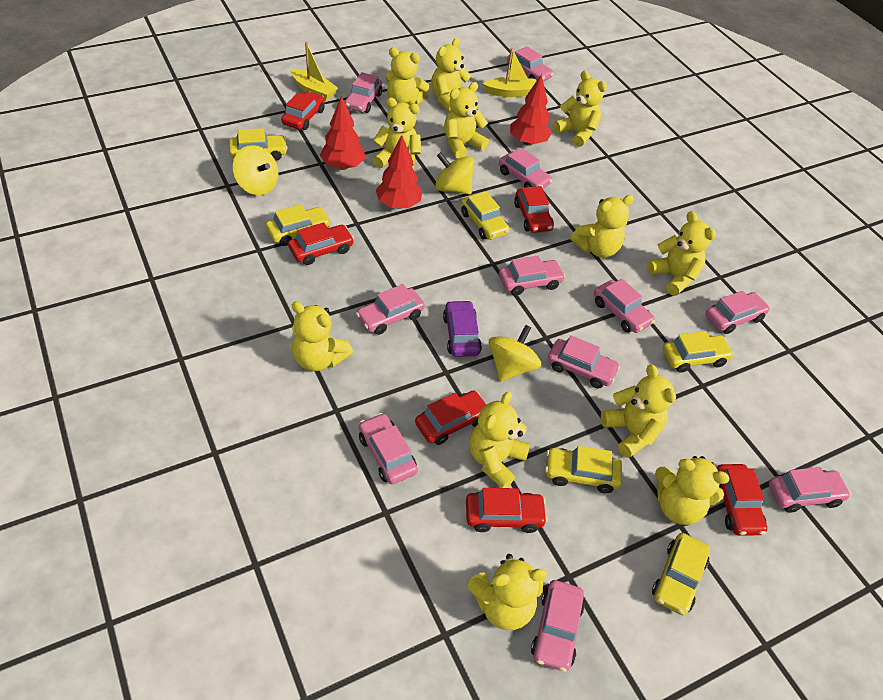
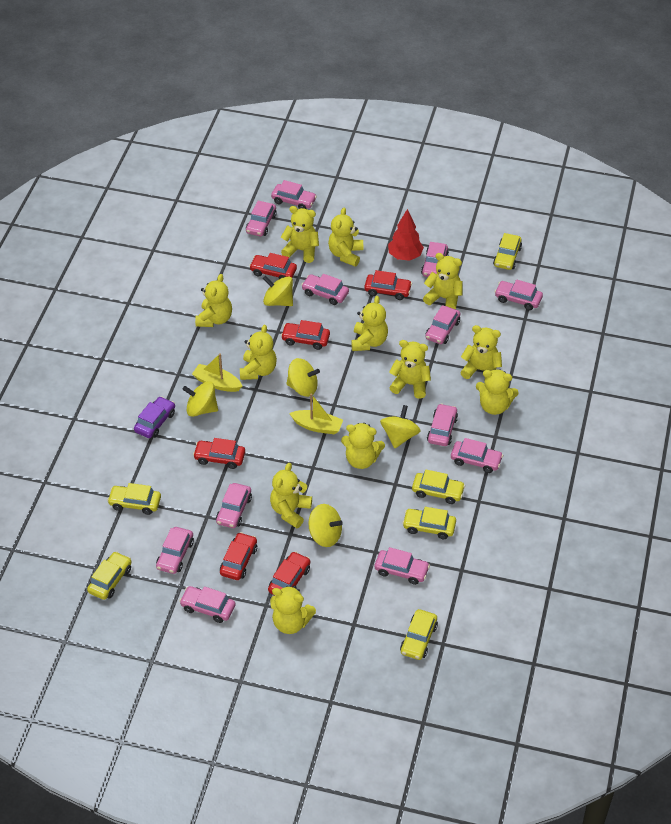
pink car: 11 -> 12
red tree: 3 -> 1
yellow spinning top: 3 -> 5

